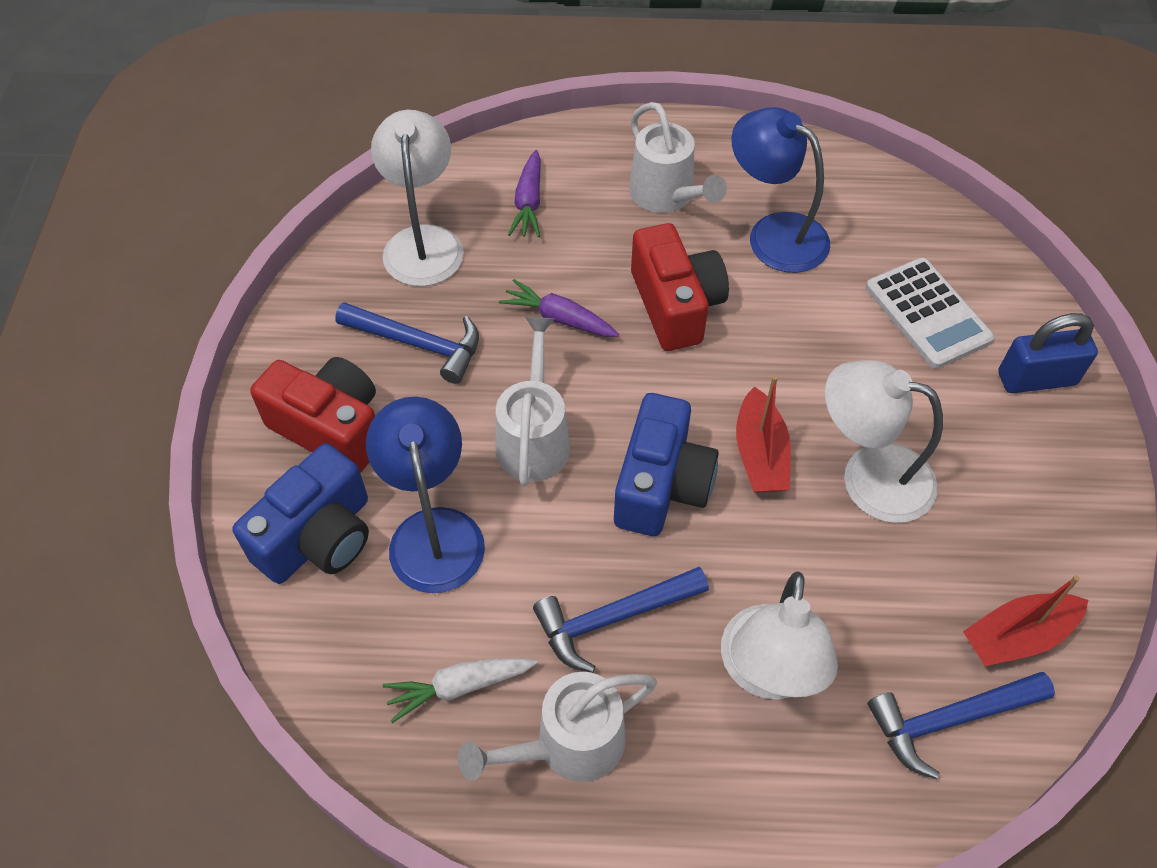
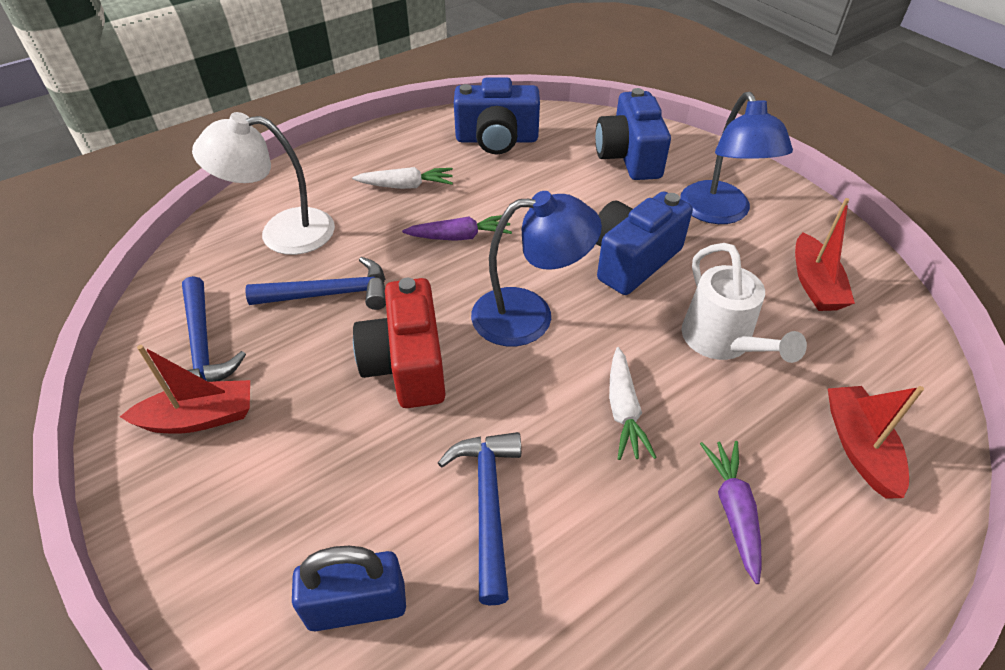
blue camera: 2 -> 3
red boat: 2 -> 3
red camera: 2 -> 1
white calculator: 1 -> 0
white carrot: 1 -> 2
white lamp: 3 -> 1
white watering can: 3 -> 1

